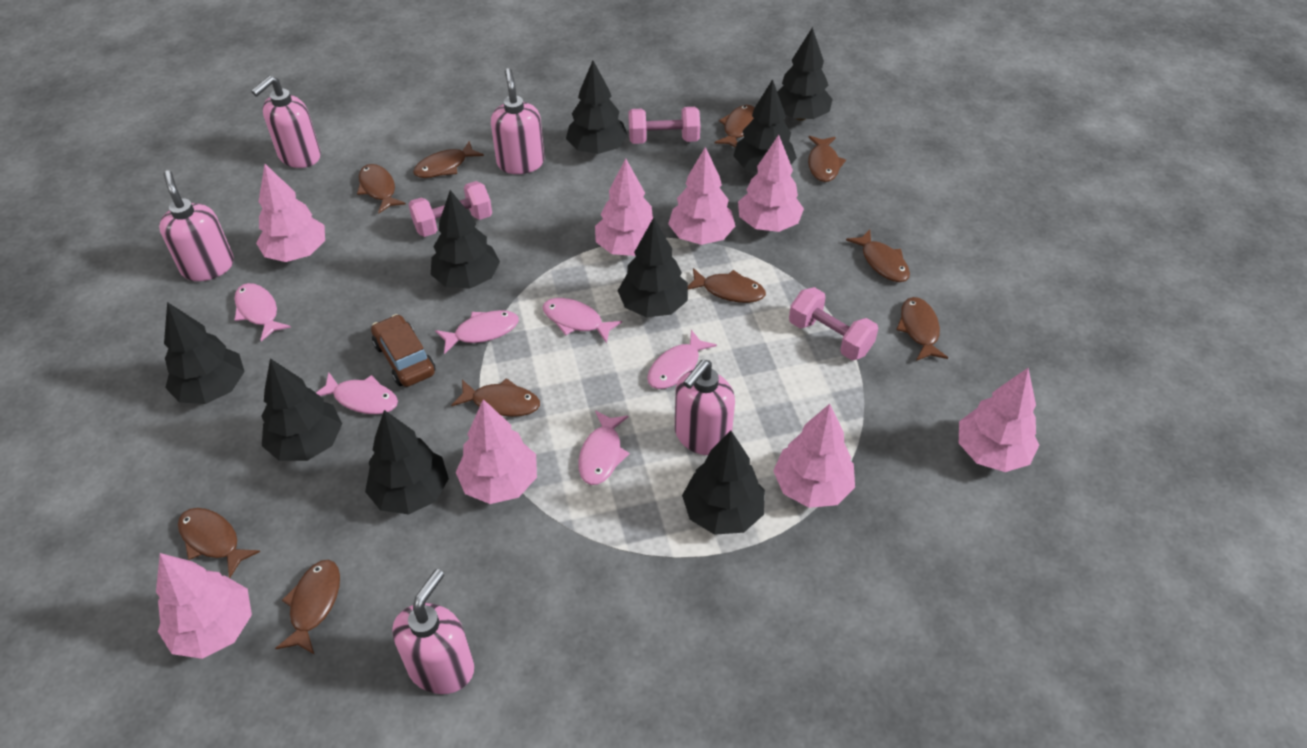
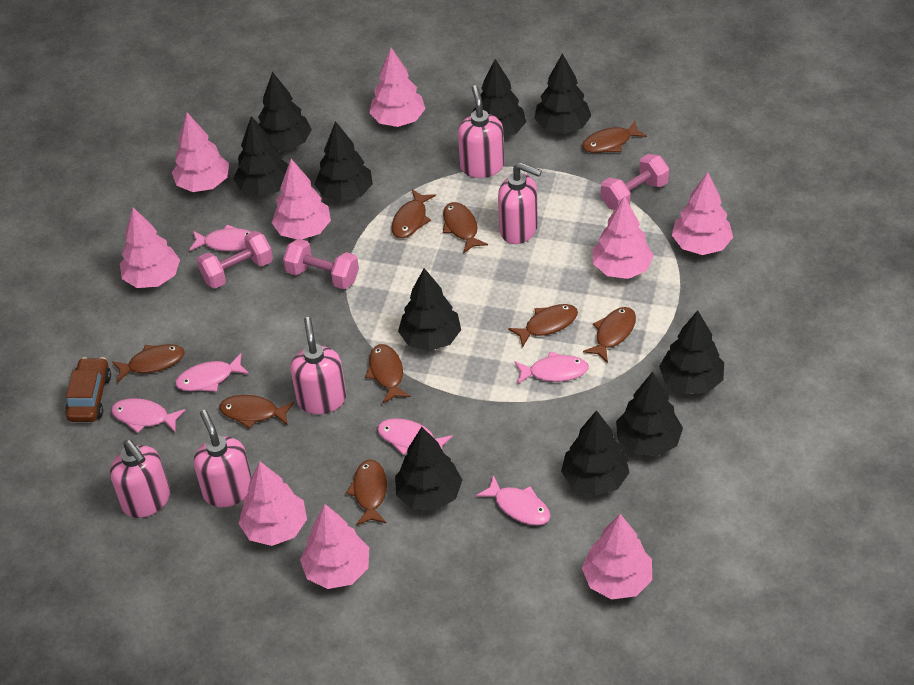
black tree: 9 -> 10
brown fish: 10 -> 9
pink tree: 8 -> 9

